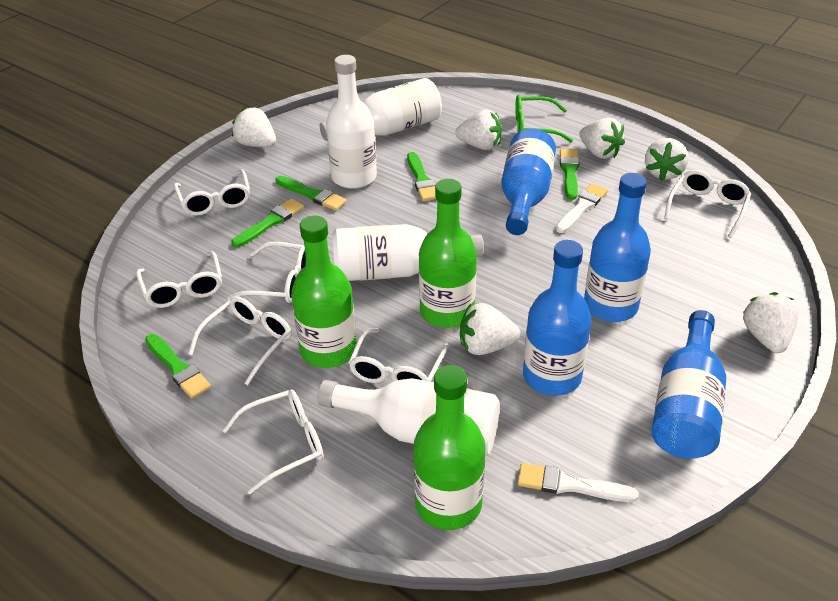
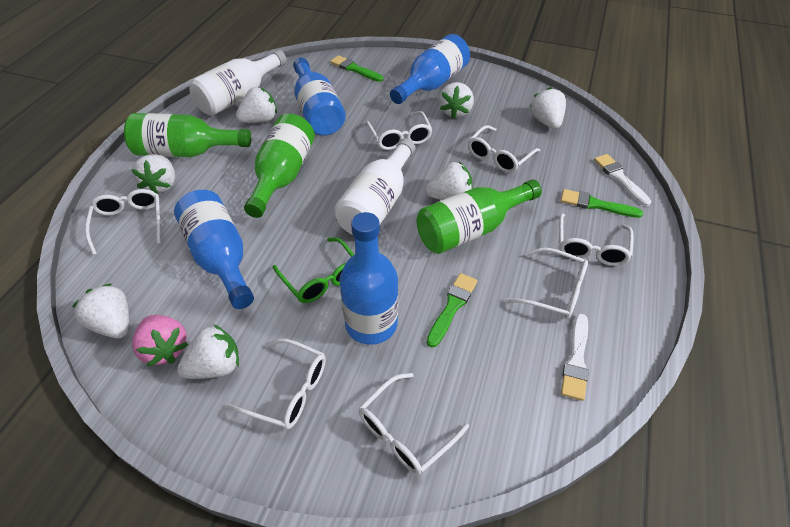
green brush: 5 -> 3
pink strawberry: 0 -> 1
white bottle: 4 -> 2
white strawberry: 6 -> 7

